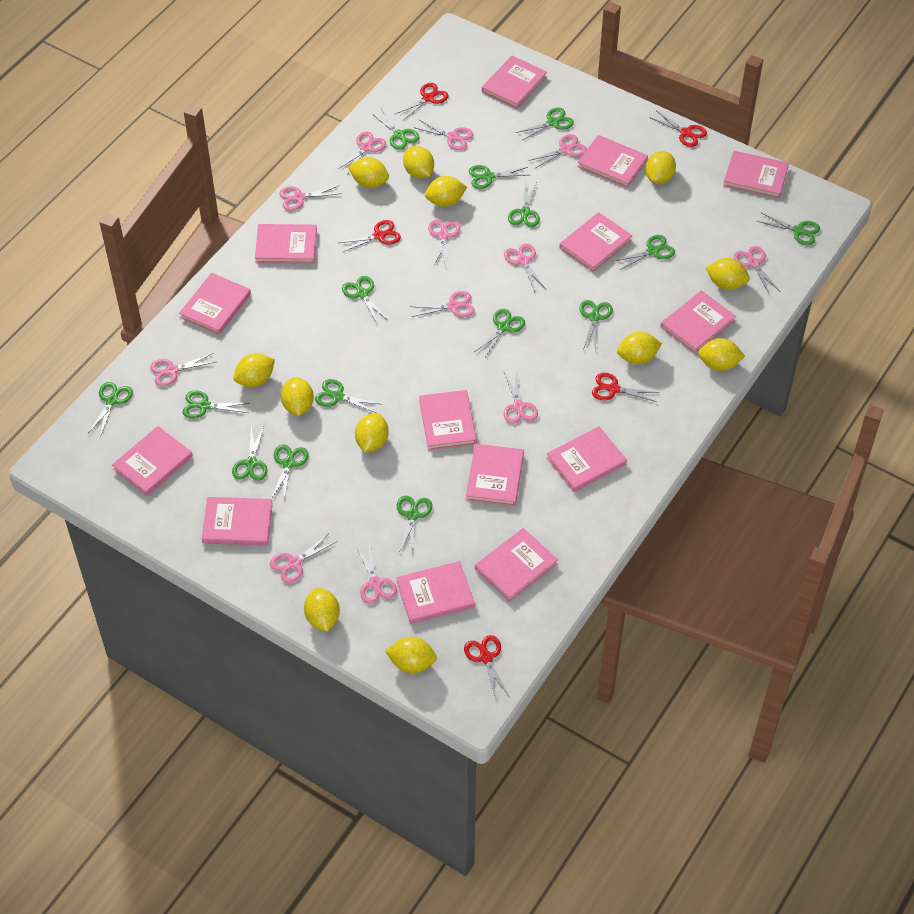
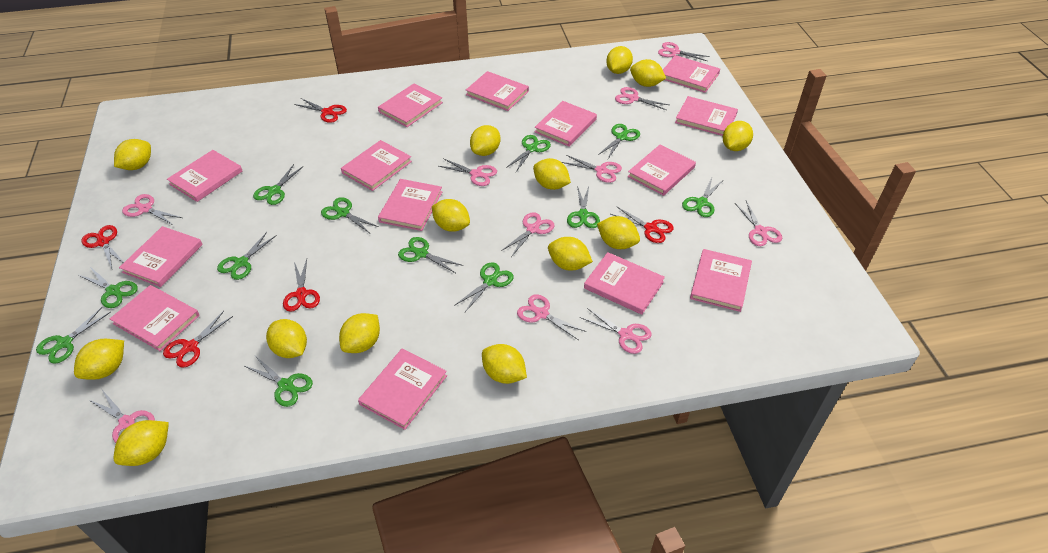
green scissors: 15 -> 12
pink scissors: 12 -> 10
yellow lemon: 12 -> 14

